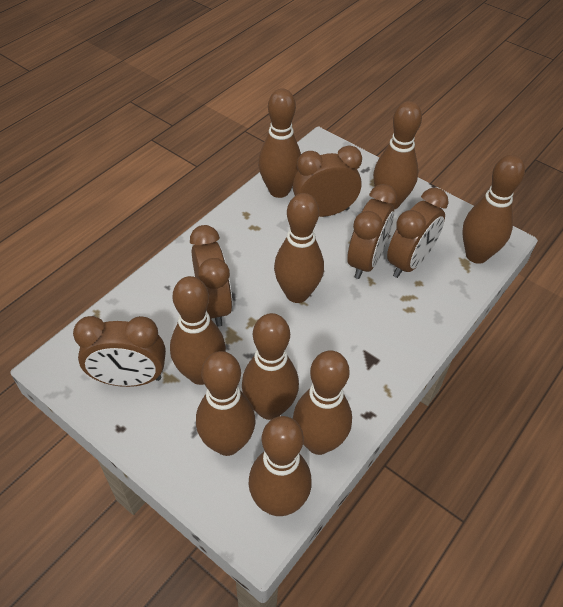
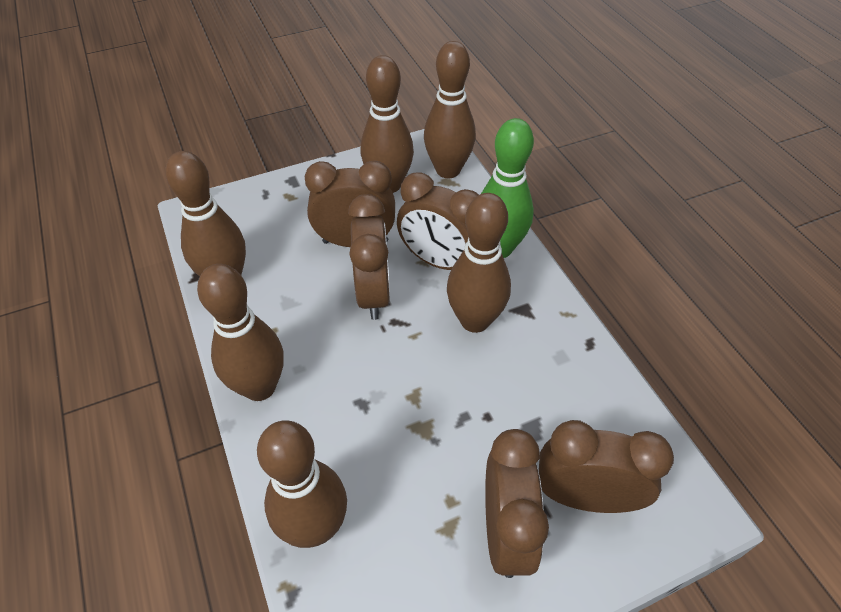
brown bowling pin: 9 -> 6
green bowling pin: 0 -> 1

